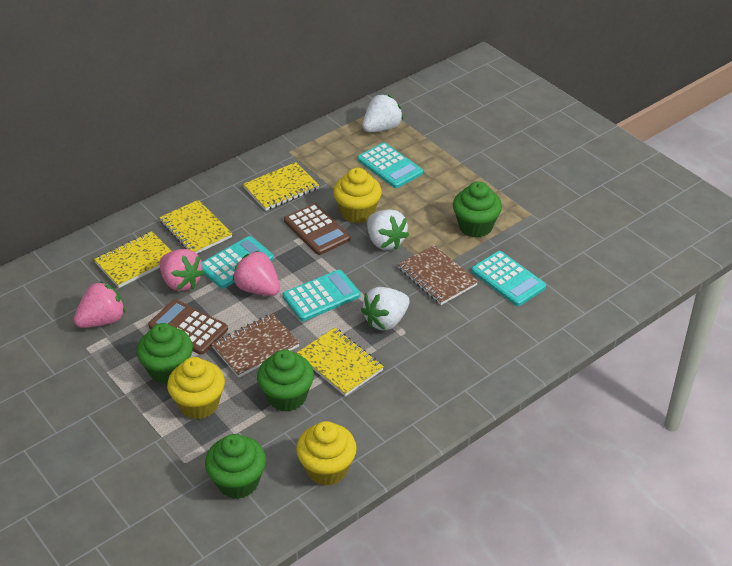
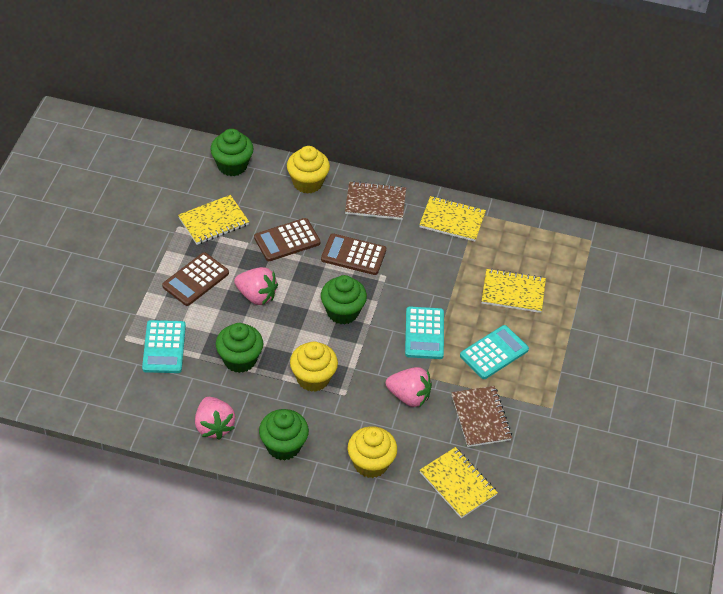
brown calculator: 2 -> 3
turquoise calculator: 4 -> 3
white strawberry: 3 -> 0

